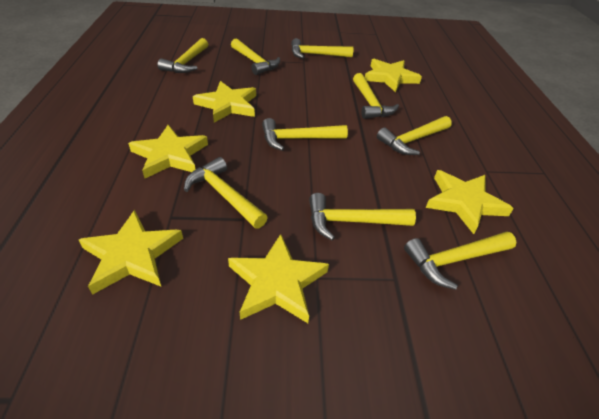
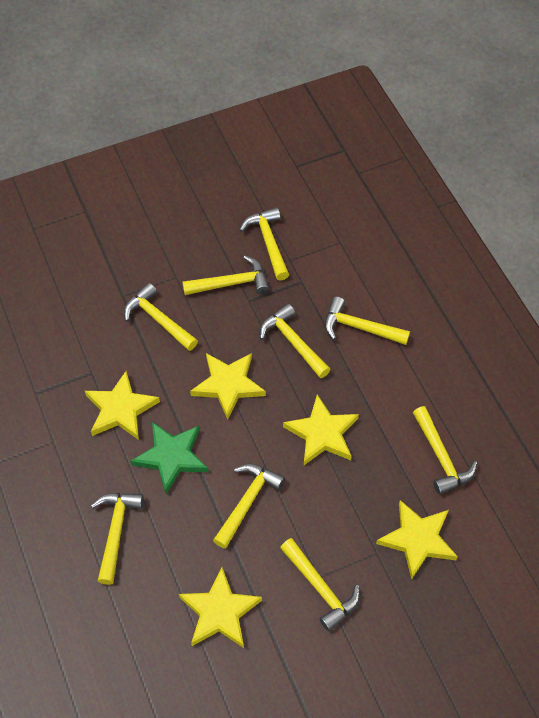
green star: 0 -> 1
yellow star: 6 -> 5

